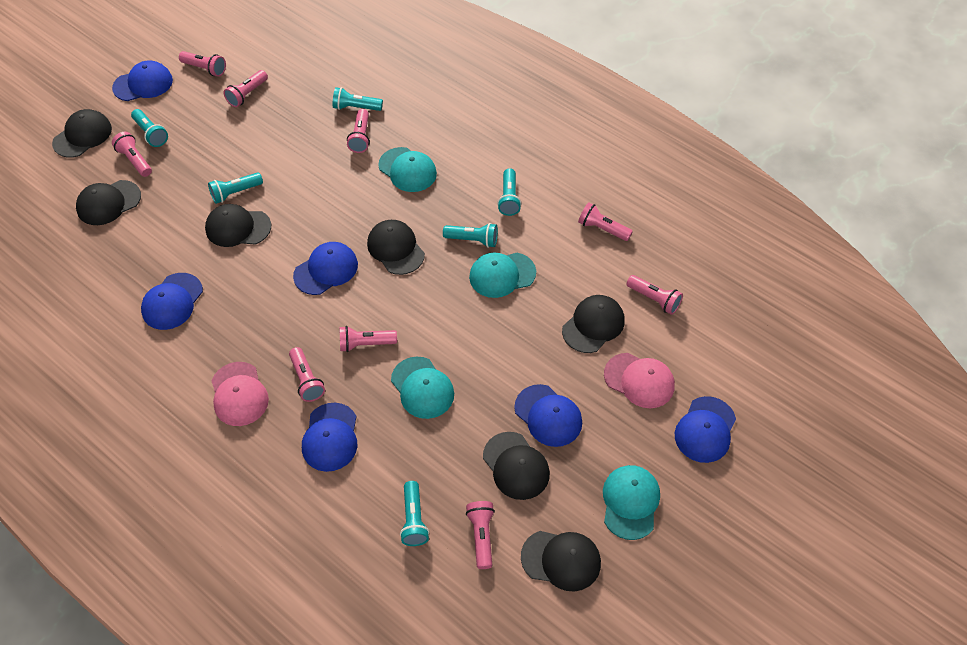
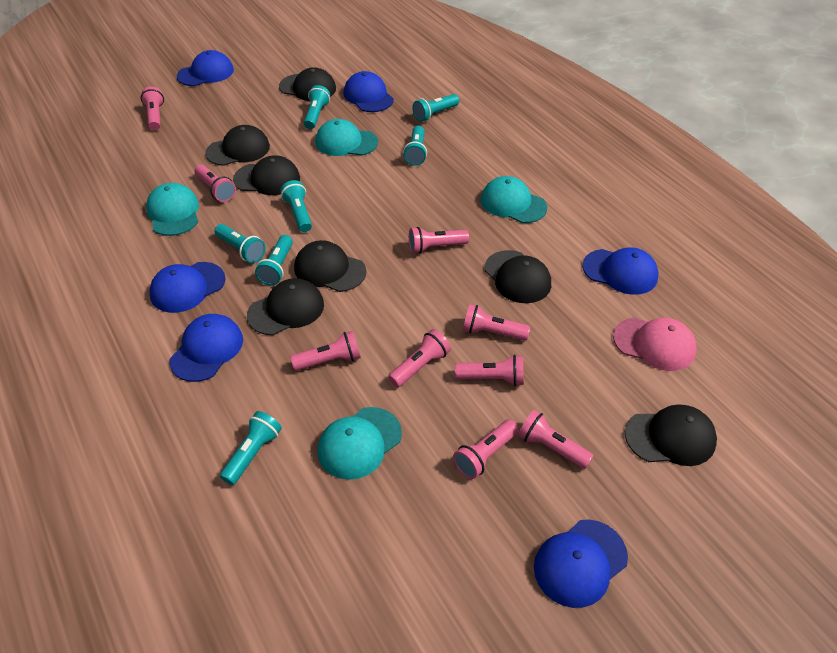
pink cap: 2 -> 1
turquoise flashlight: 6 -> 7

